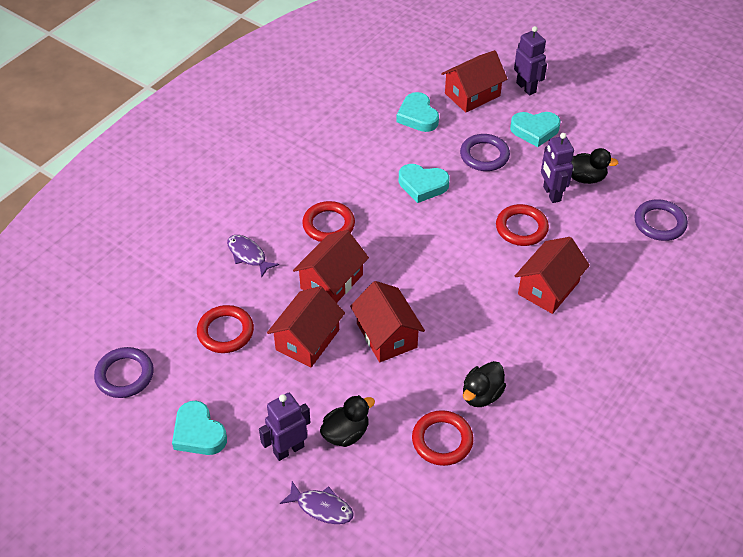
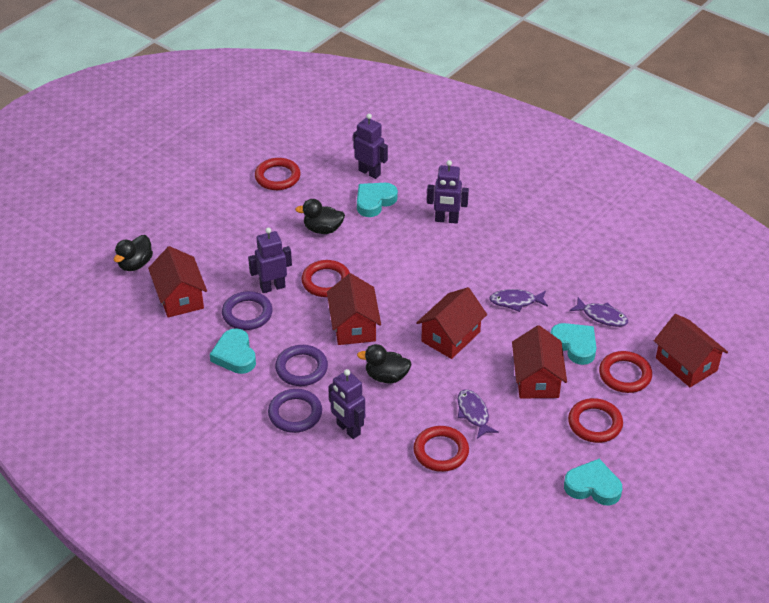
purple fish: 2 -> 3
purple robot: 3 -> 4
red ring: 4 -> 5

